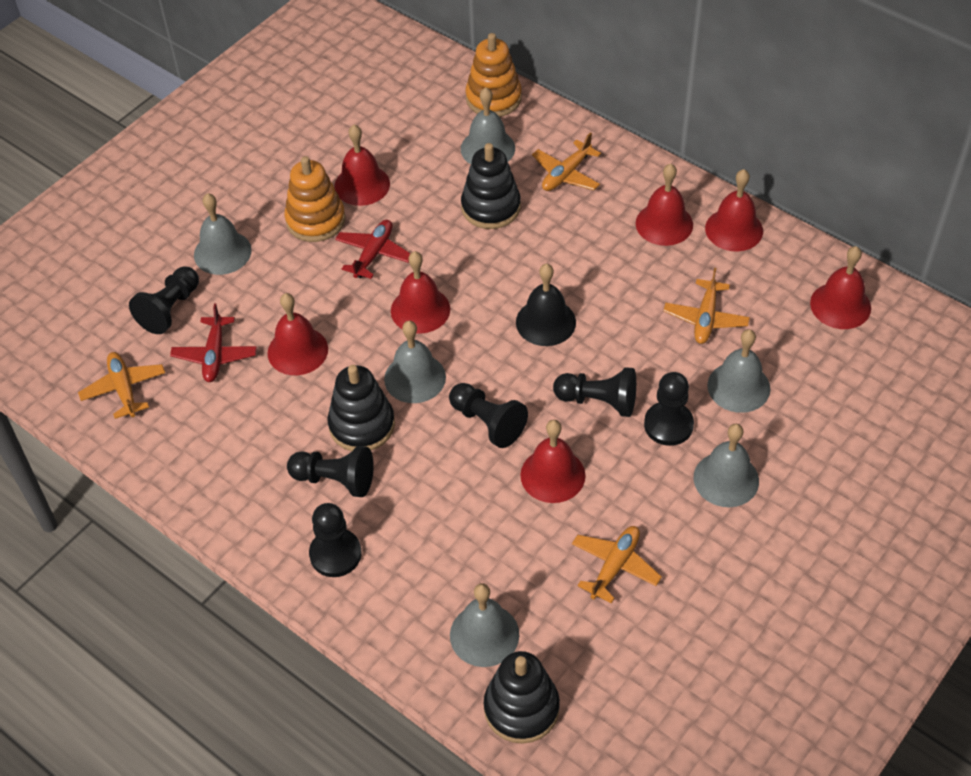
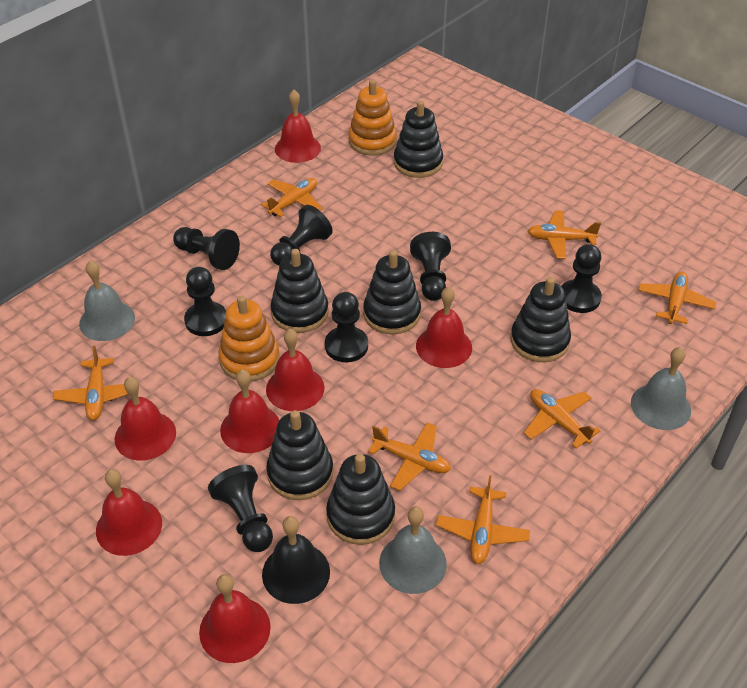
black pawn: 6 -> 7
black stacking toy: 3 -> 6
grey bell: 6 -> 3
orange plane: 4 -> 7
red plane: 2 -> 0

